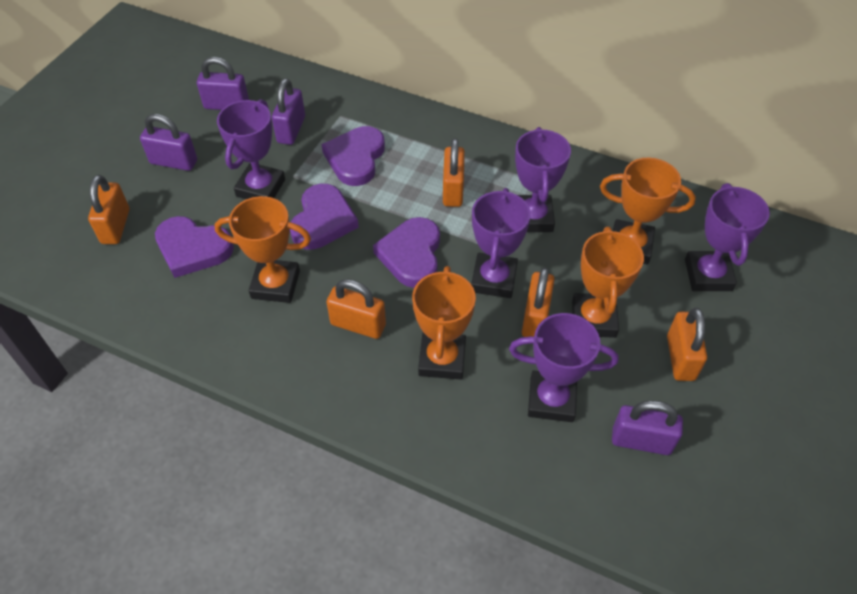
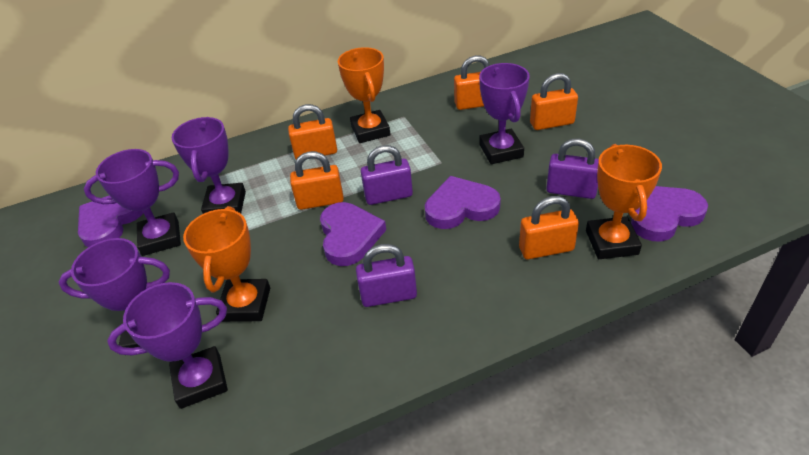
orange trophy: 4 -> 3
purple padlock: 4 -> 3

